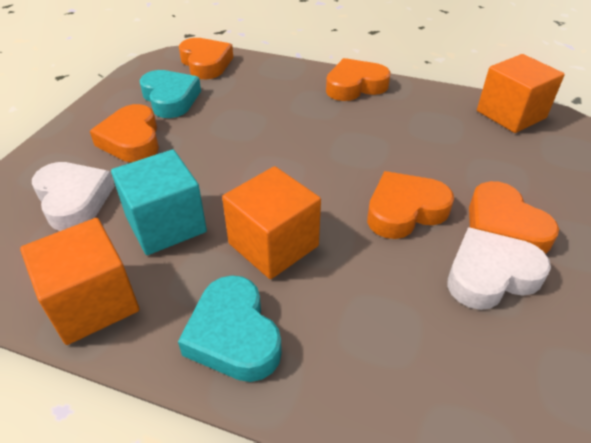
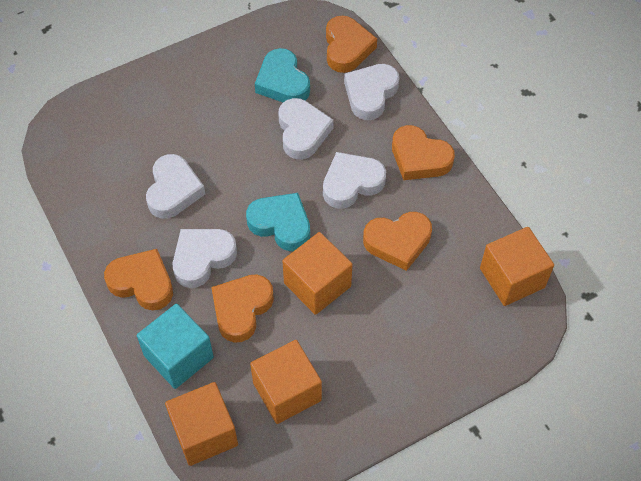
orange cube: 3 -> 4
white heart: 2 -> 5

